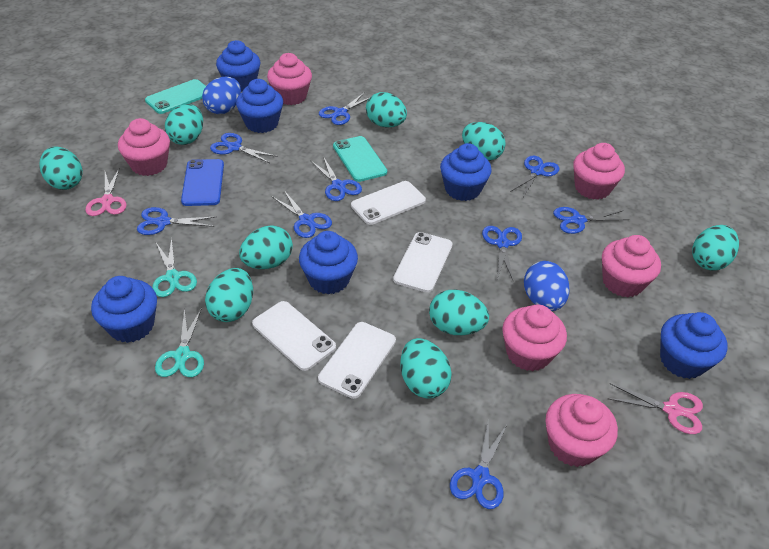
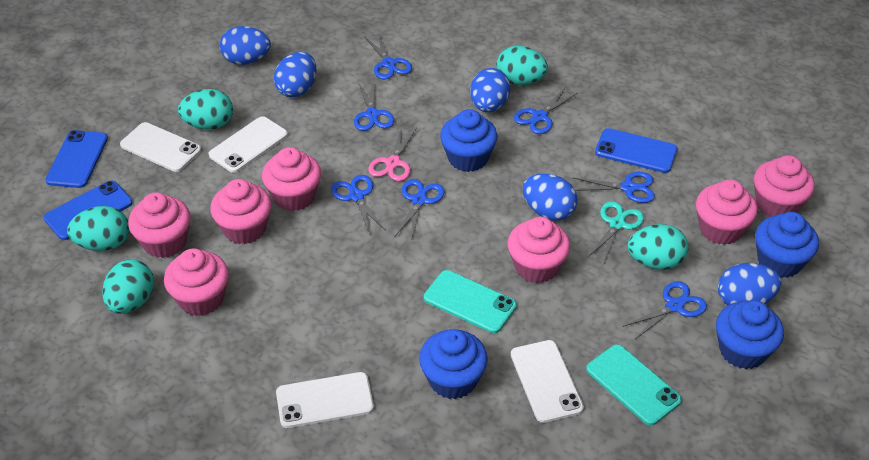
blue cupcake: 6 -> 4
blue egg: 2 -> 5
blue phone: 1 -> 3
blue scissors: 9 -> 7
pink cupcake: 6 -> 7
pink scissors: 2 -> 1
turquoise egg: 9 -> 5
turquoise scissors: 2 -> 1

